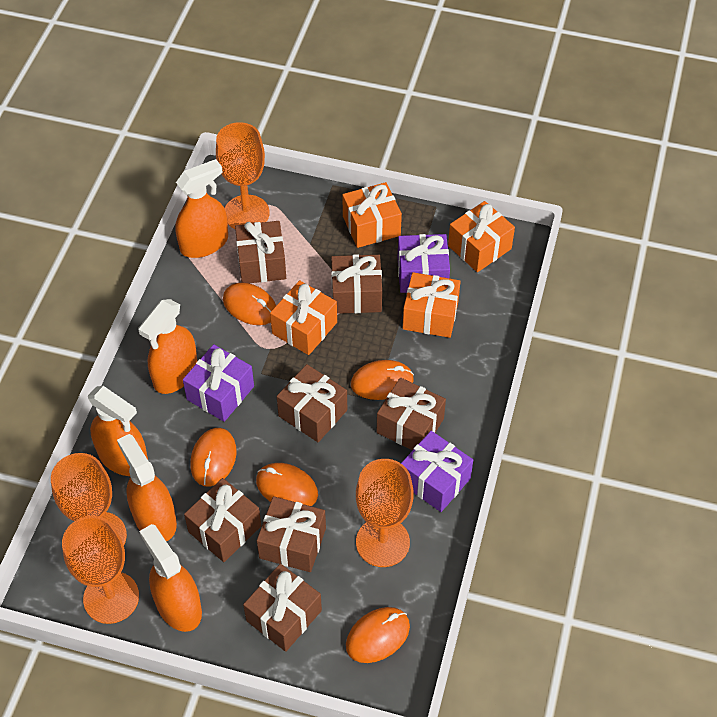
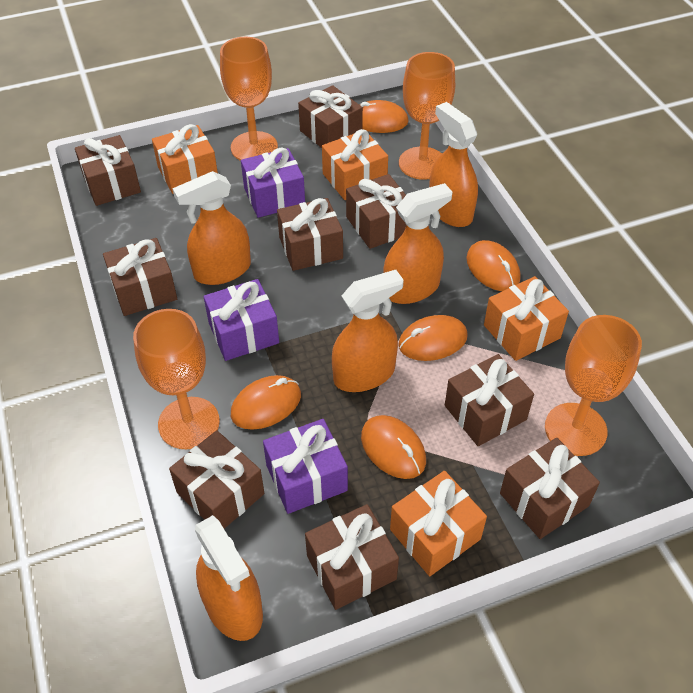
brown gift: 7 -> 9

